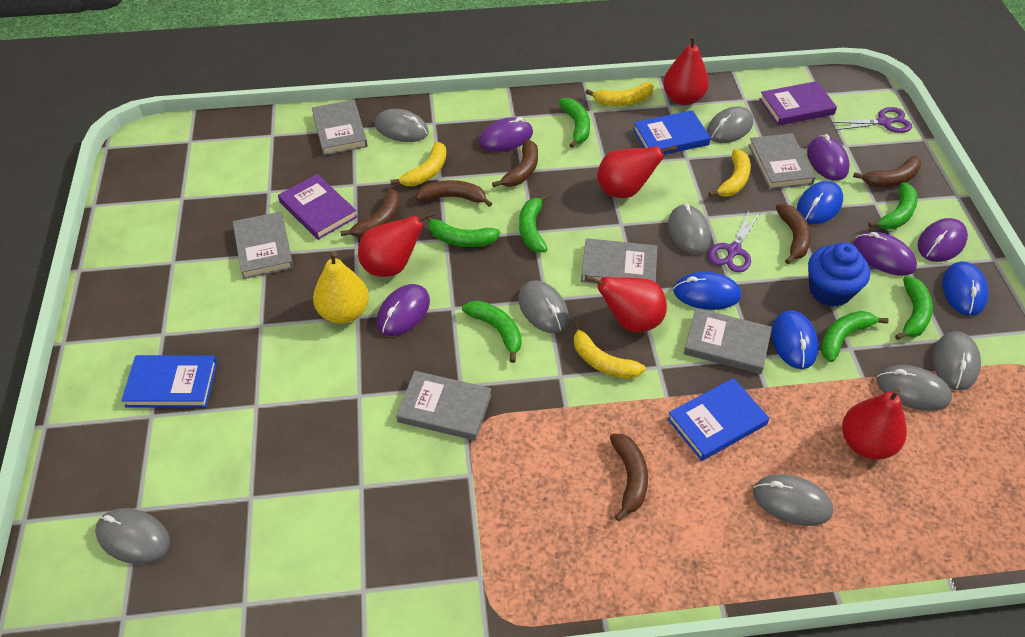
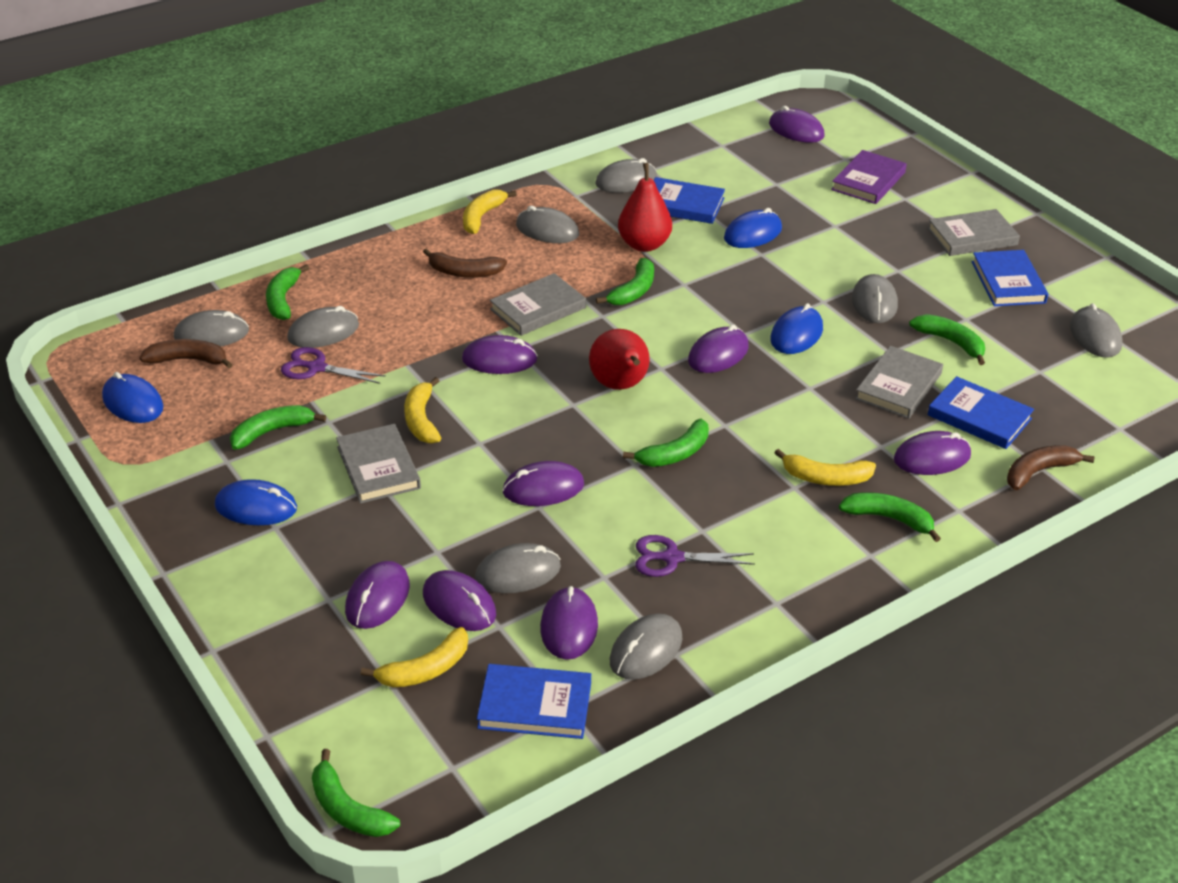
blue book: 3 -> 4
blue cupcake: 1 -> 0
brown banana: 6 -> 3
grey book: 6 -> 4
purple book: 2 -> 1
purple mouse: 5 -> 8
red pear: 5 -> 2
yellow pear: 1 -> 0

